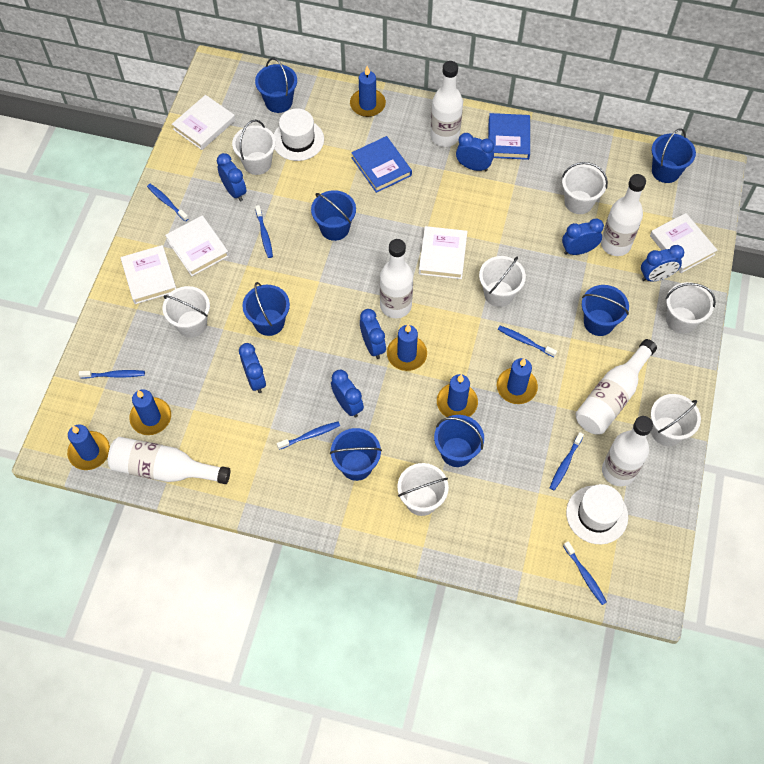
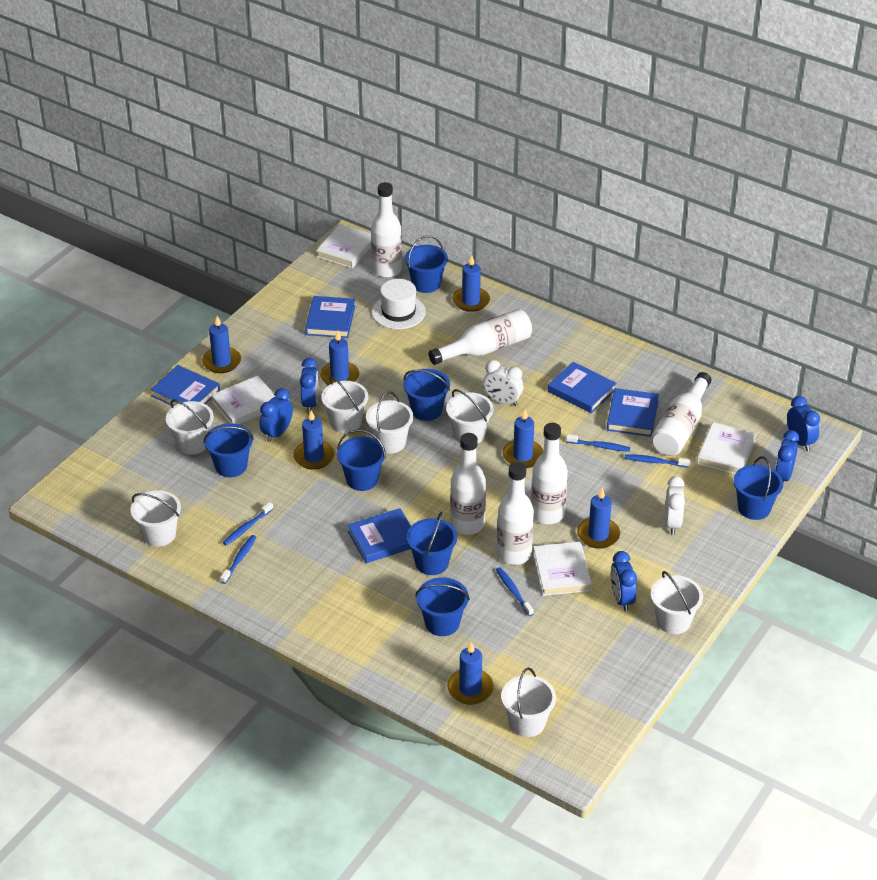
blue book: 2 -> 5
blue candle: 6 -> 7
blue clock: 7 -> 5
blue toothbrush: 7 -> 5
white book: 5 -> 4
white clock: 0 -> 2
white hat: 2 -> 1

